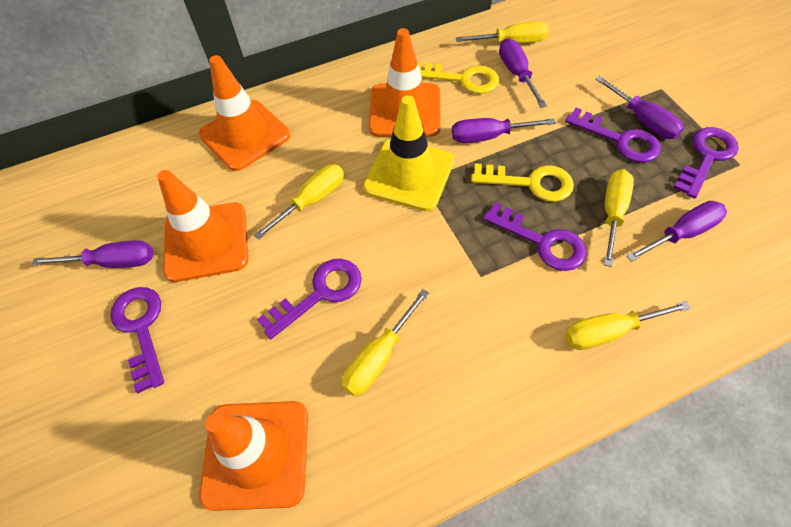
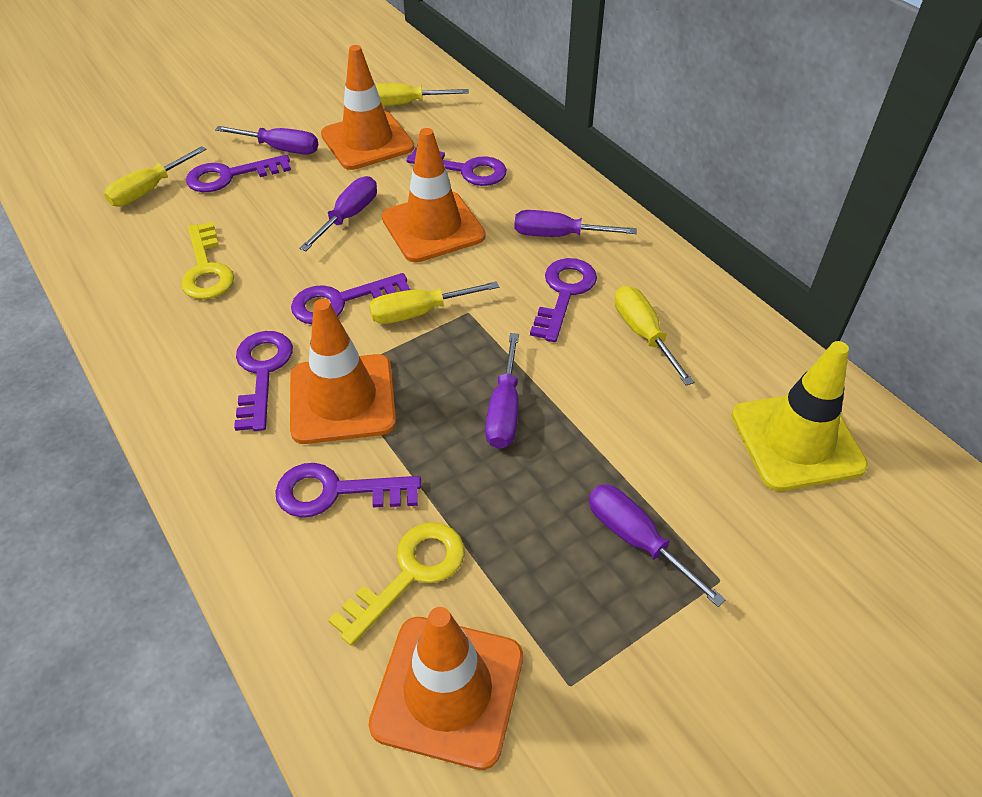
purple key: 5 -> 6
yellow screwdriver: 5 -> 4

